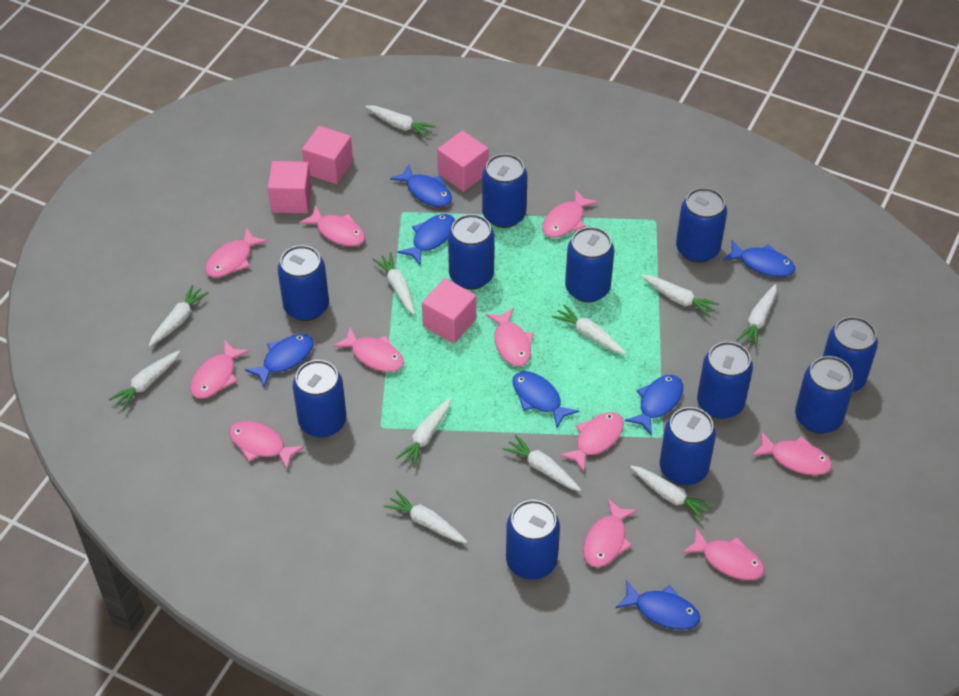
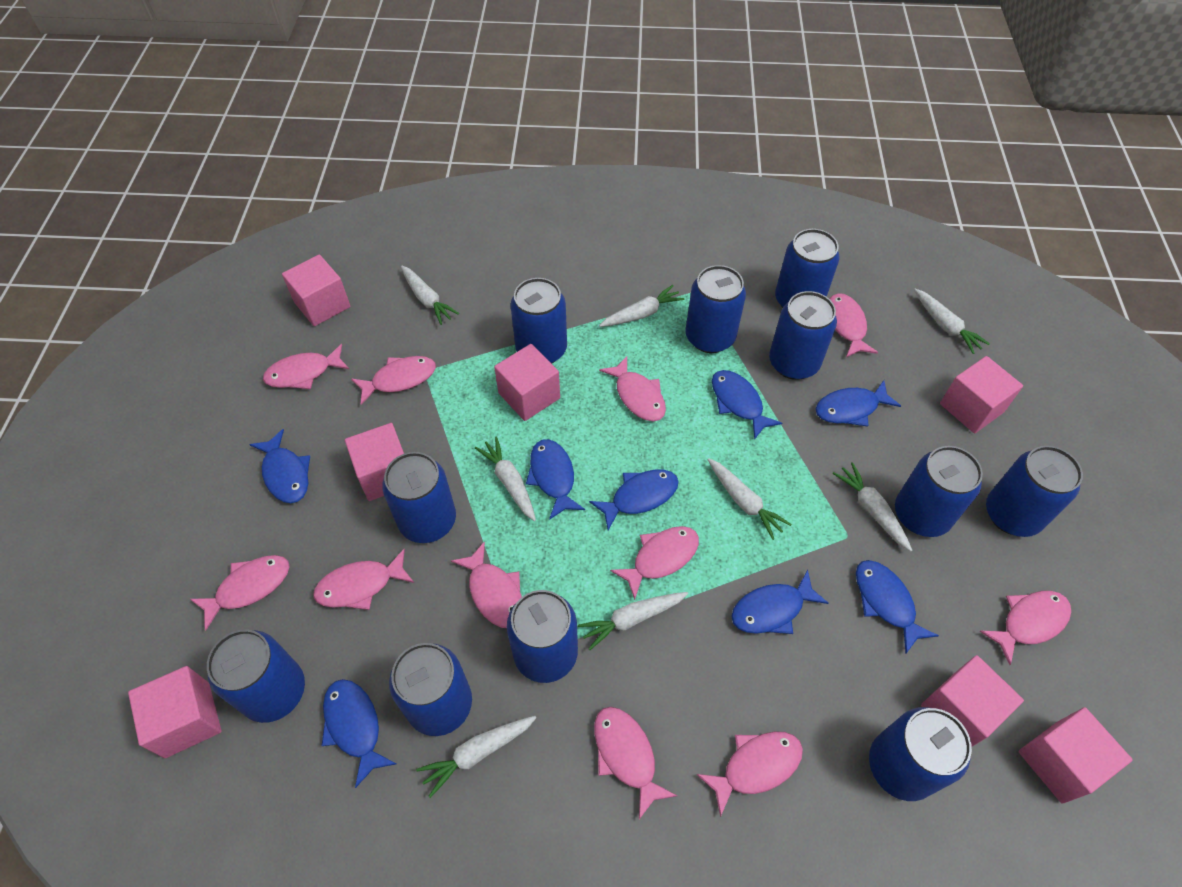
blue fish: 7 -> 8
pink cube: 4 -> 7
white carrot: 11 -> 8

